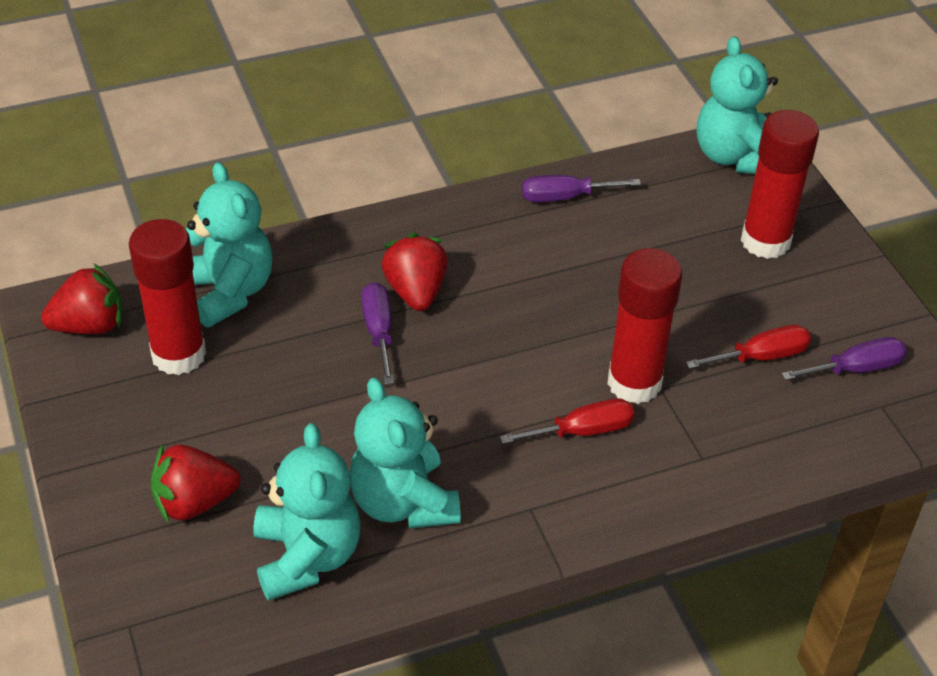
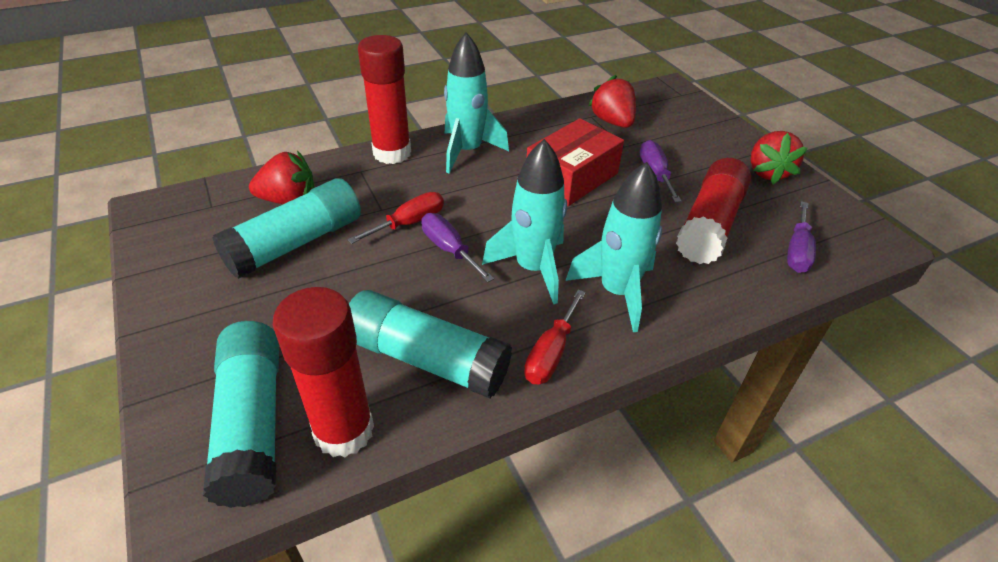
red box: 0 -> 1
turquoise glue stick: 0 -> 3
turquoise rocket: 0 -> 3
turquoise teddy bear: 4 -> 0

